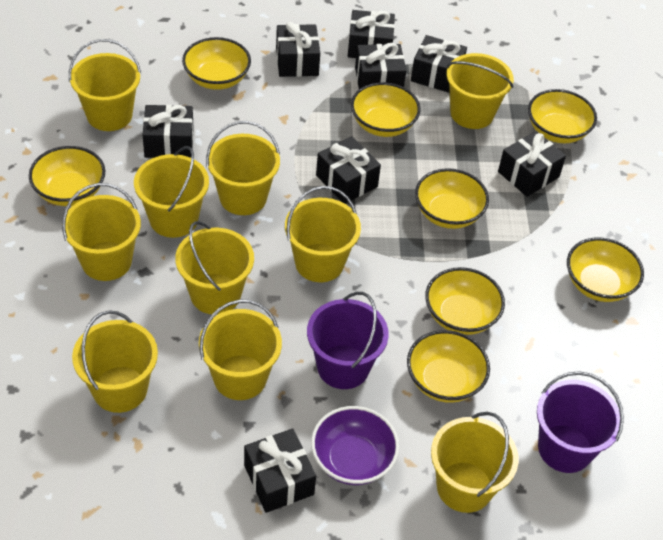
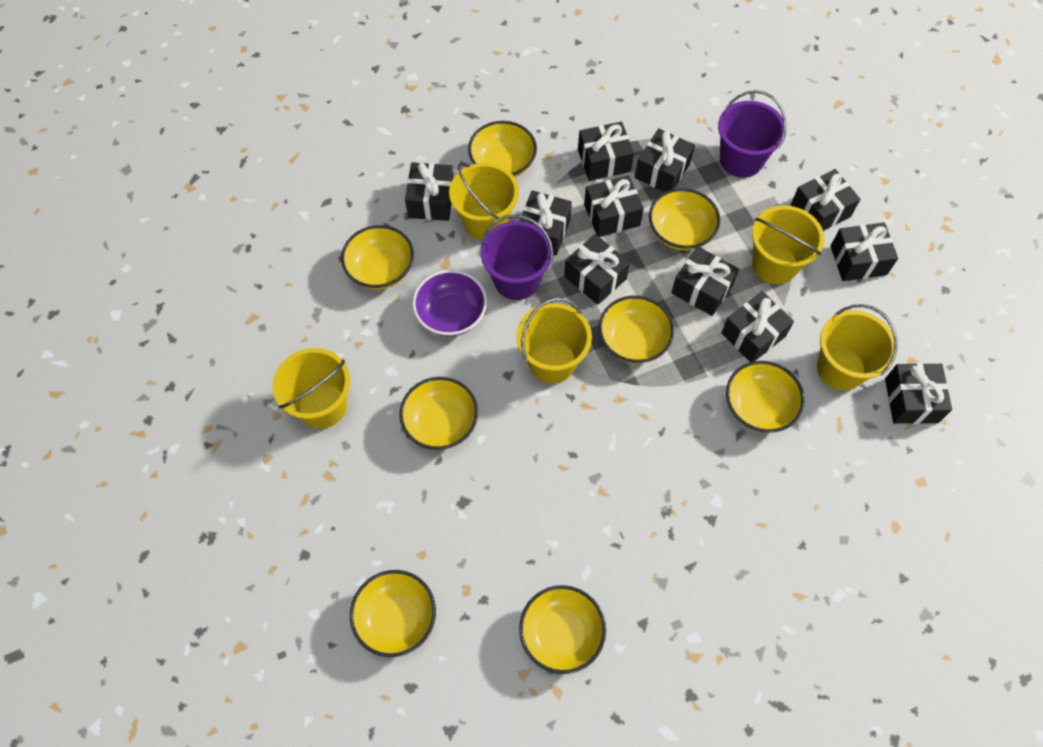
black gift: 8 -> 11
yellow bucket: 10 -> 5

